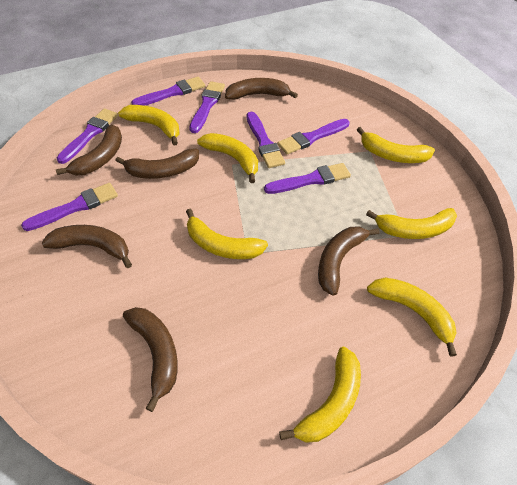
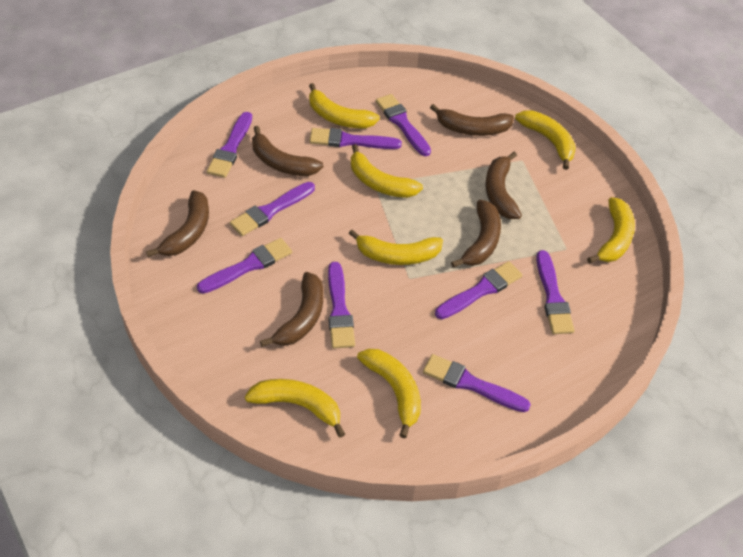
purple brush: 7 -> 9

